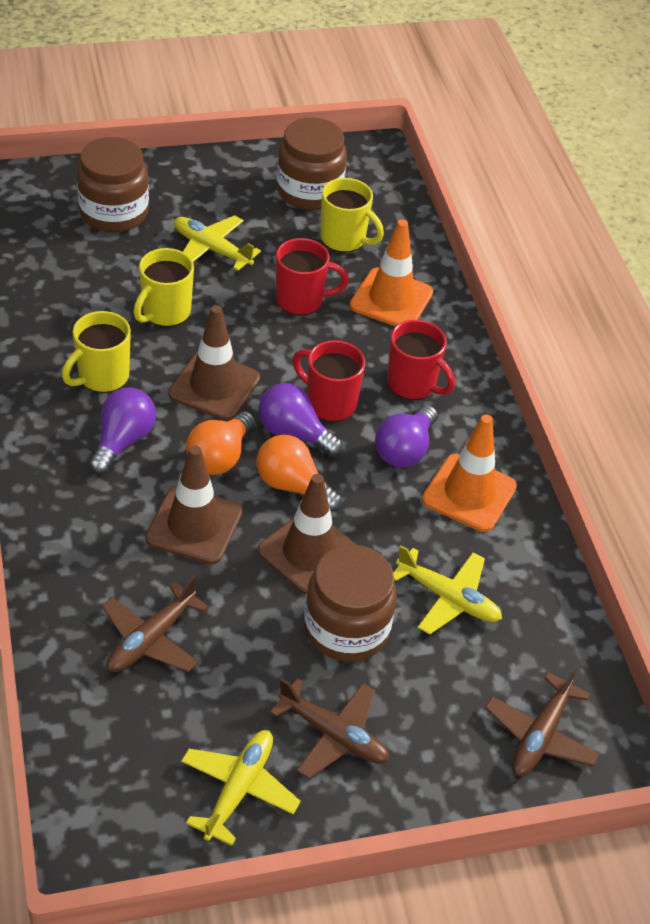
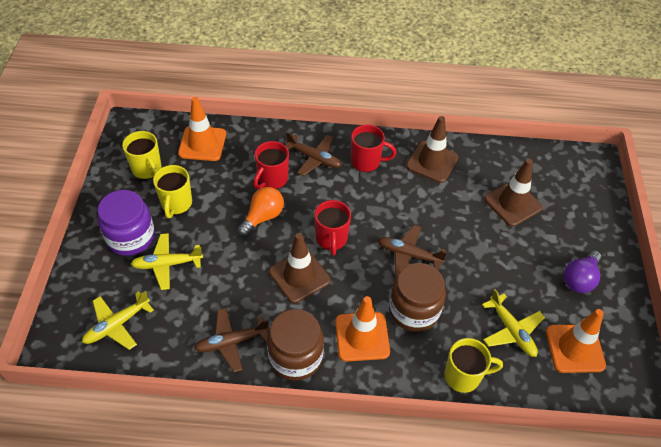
brown jar: 3 -> 2
orange light bulb: 2 -> 1
orange traffic cone: 2 -> 3
purple jar: 0 -> 1
purple light bulb: 3 -> 1

